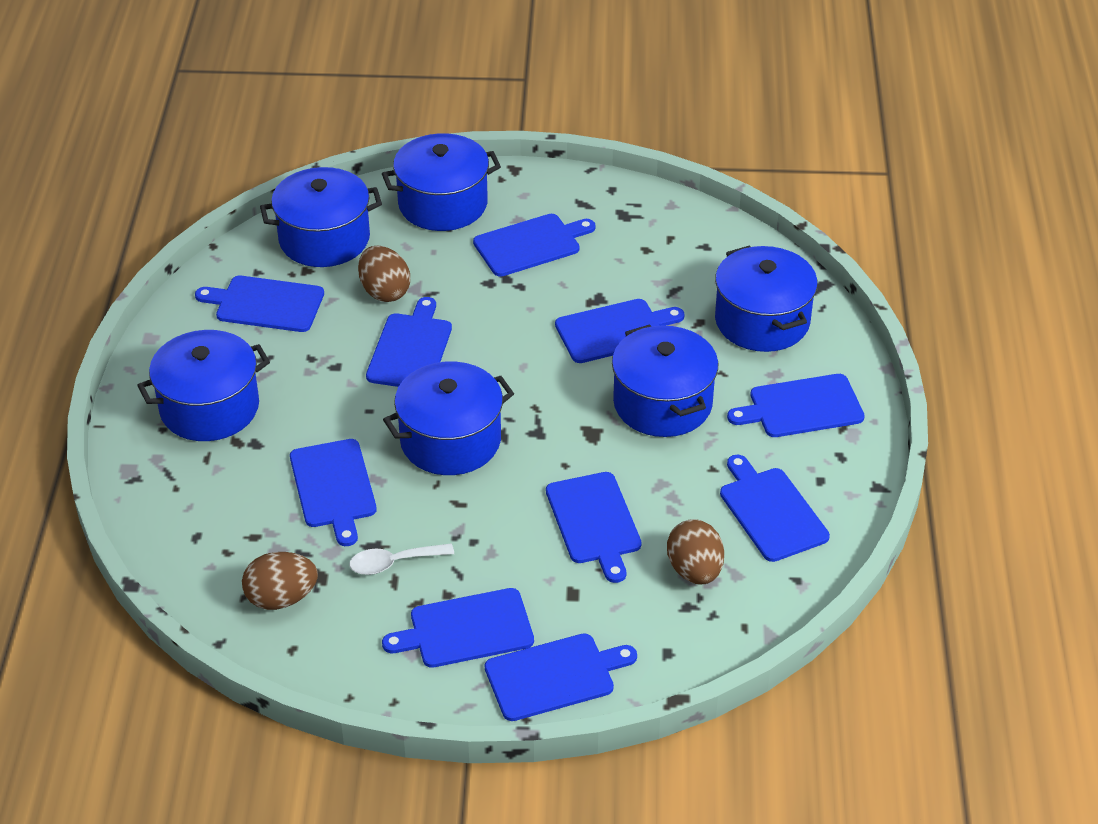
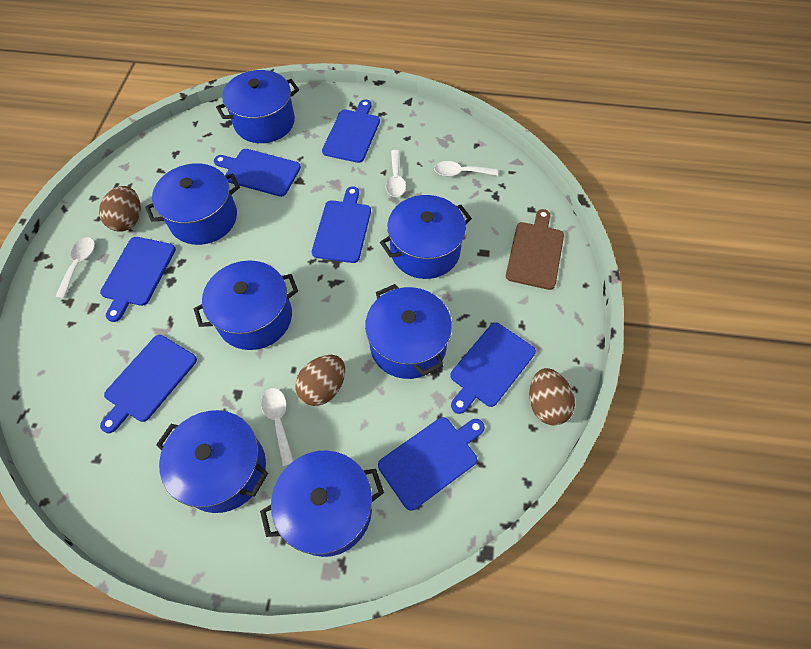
blue cutting board: 10 -> 7
blue pot: 6 -> 7
brown cutting board: 0 -> 1
white spoon: 1 -> 4

